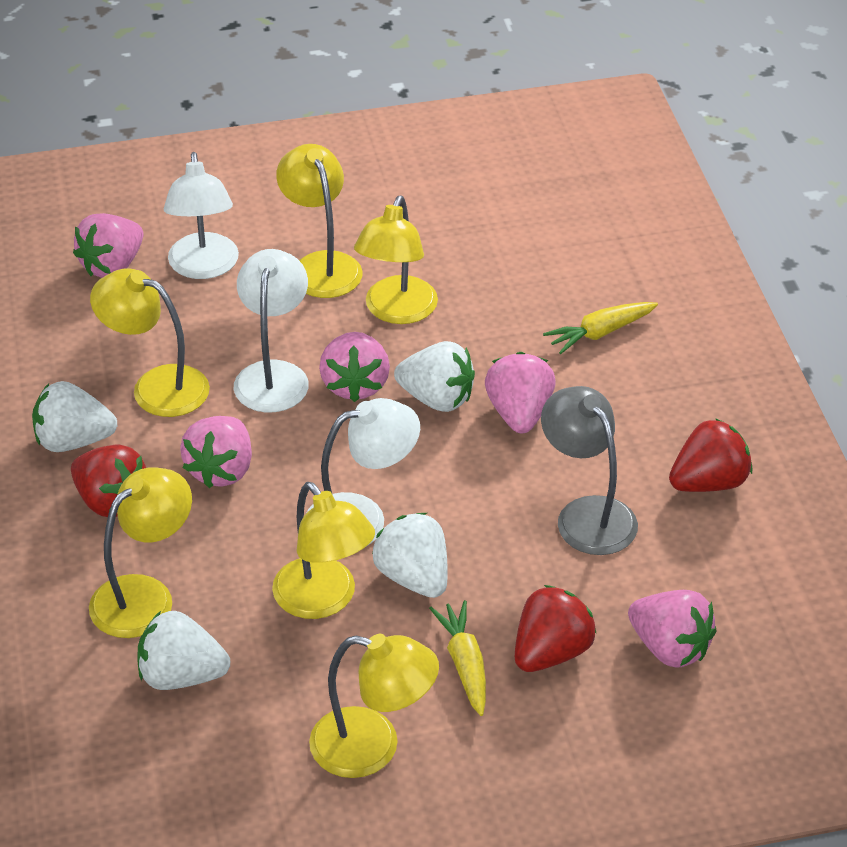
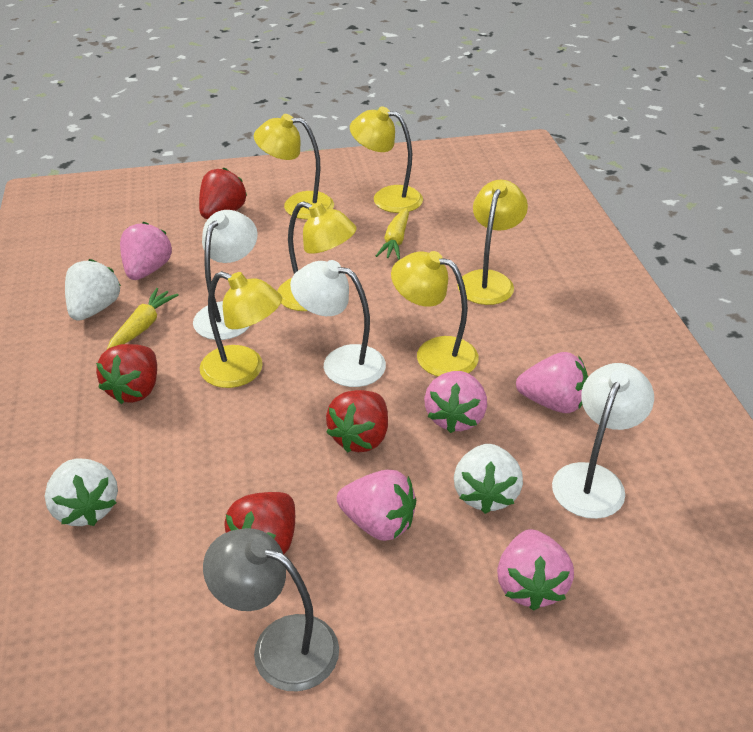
red strawberry: 3 -> 4
white strawberry: 4 -> 3

